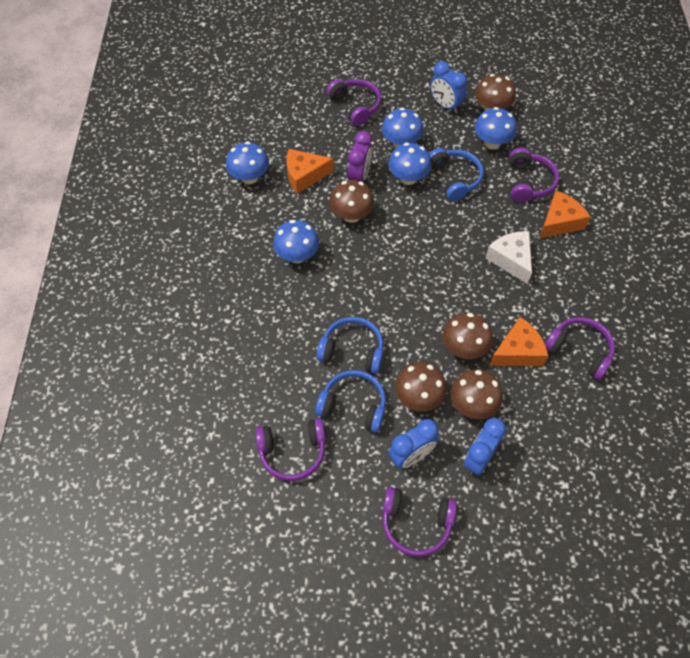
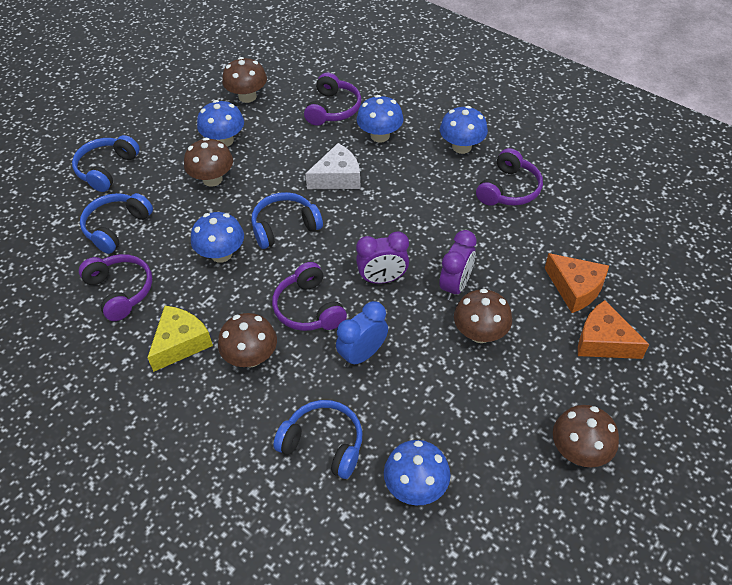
blue clock: 3 -> 1
blue headphones: 3 -> 4
orange cheese: 3 -> 2
purple clock: 1 -> 2
purple headphones: 5 -> 4
yellow cheese: 0 -> 1

